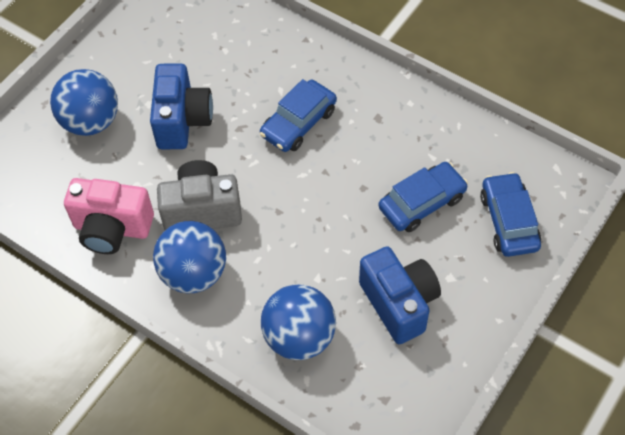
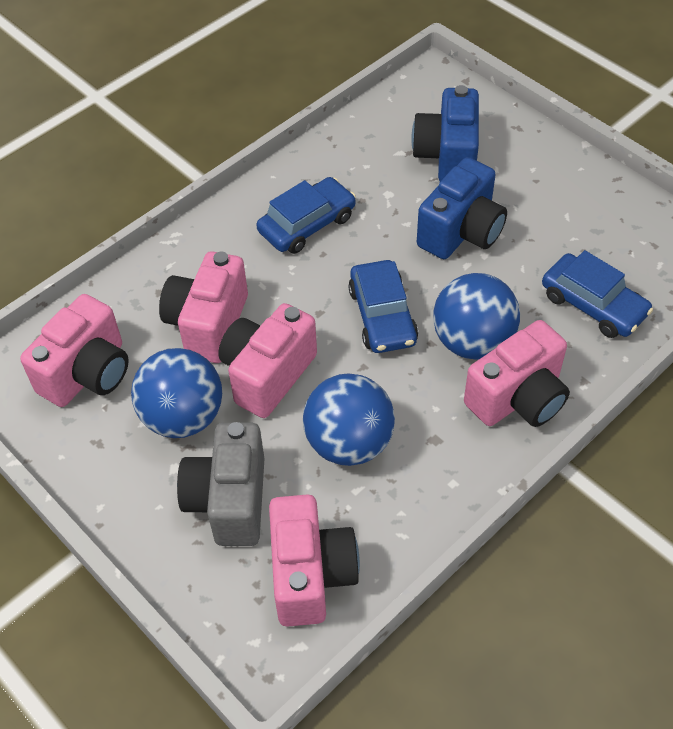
pink camera: 1 -> 5

